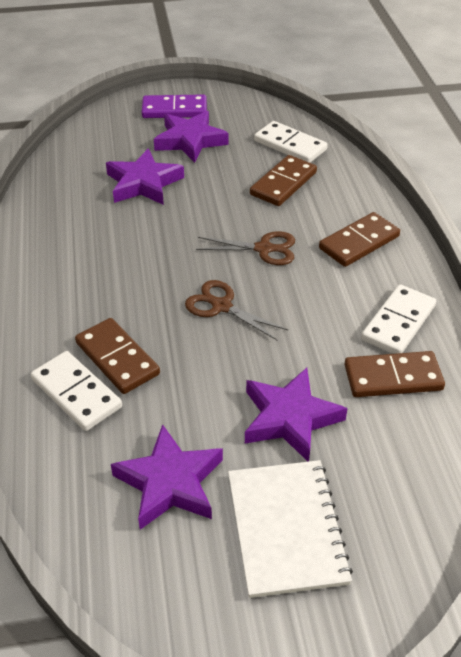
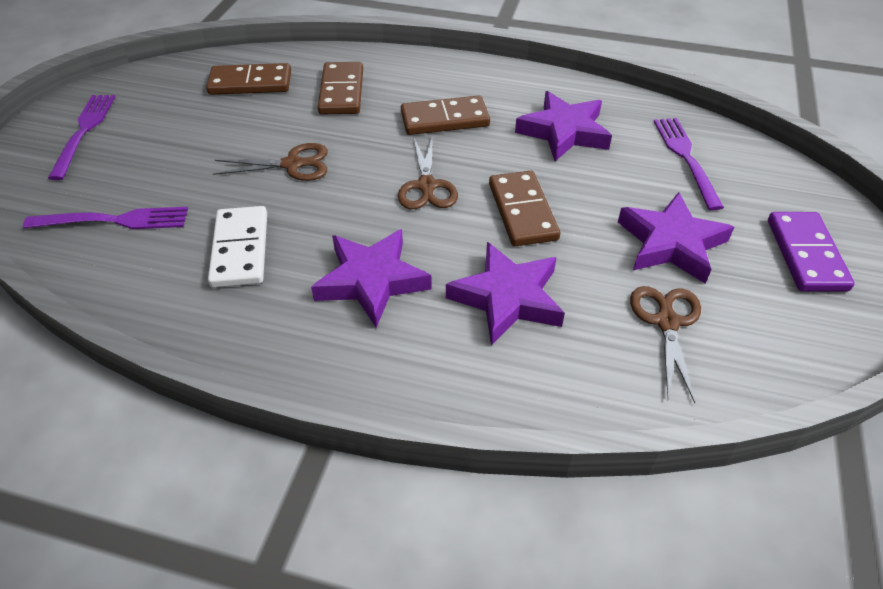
brown scissors: 2 -> 3
purple fork: 0 -> 3
white domino: 3 -> 1
white notebook: 1 -> 0

